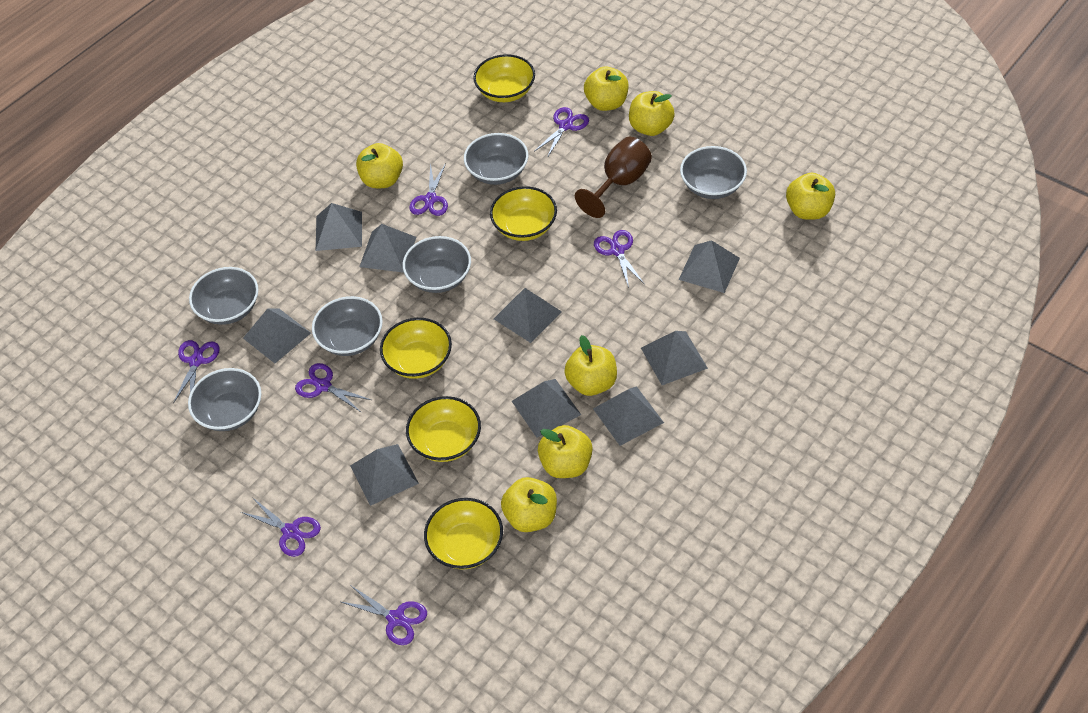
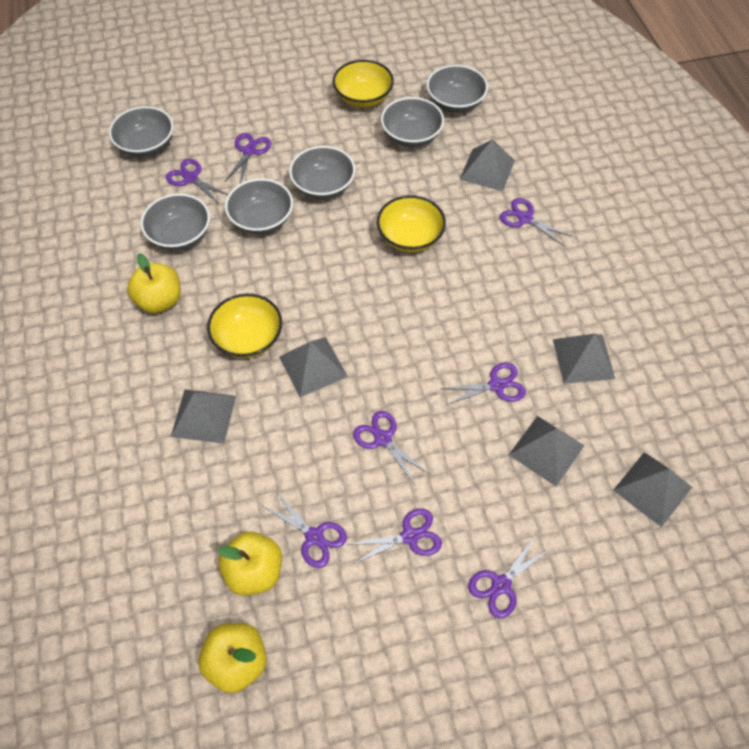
brown goblet: 1 -> 0
grey pyramid: 9 -> 6
purple scissors: 7 -> 8
yellow apple: 7 -> 3
yellow bowl: 5 -> 3

